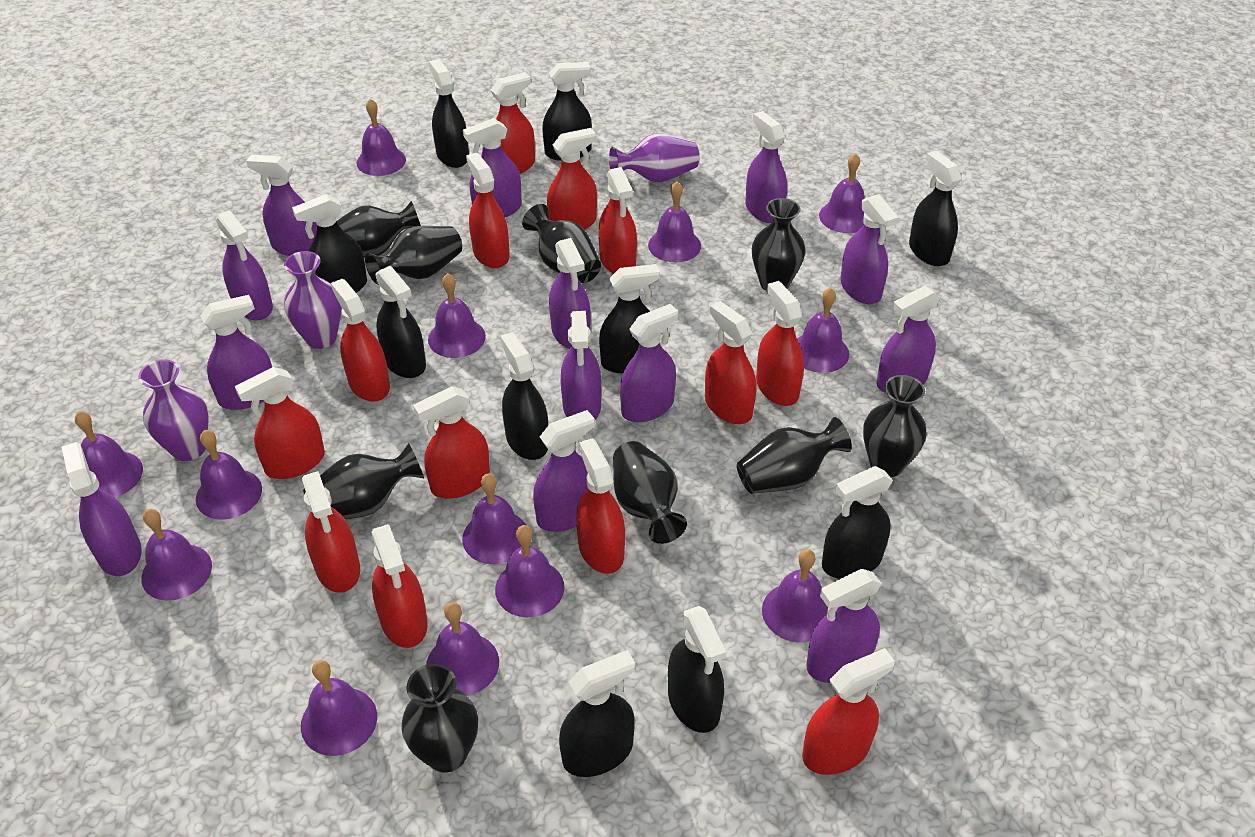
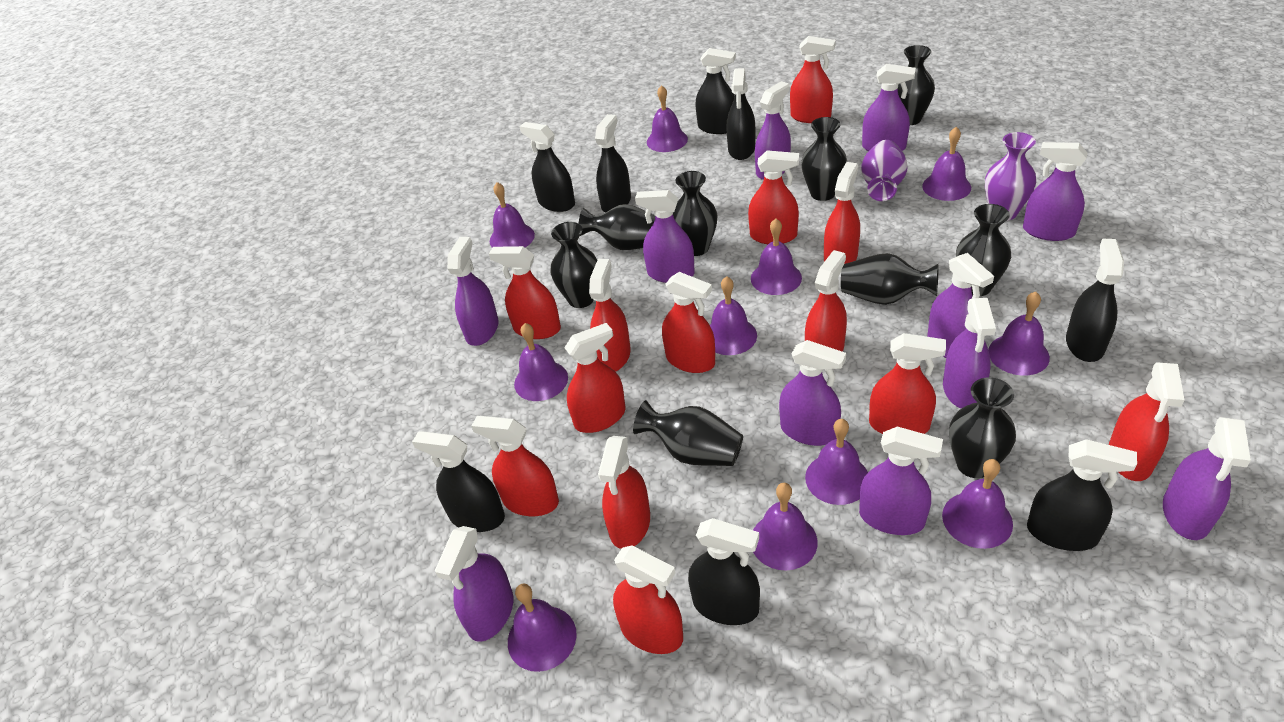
black spray bottle: 10 -> 8
purple bell: 13 -> 11
purple spray bottle: 13 -> 11
purple vase: 3 -> 2

